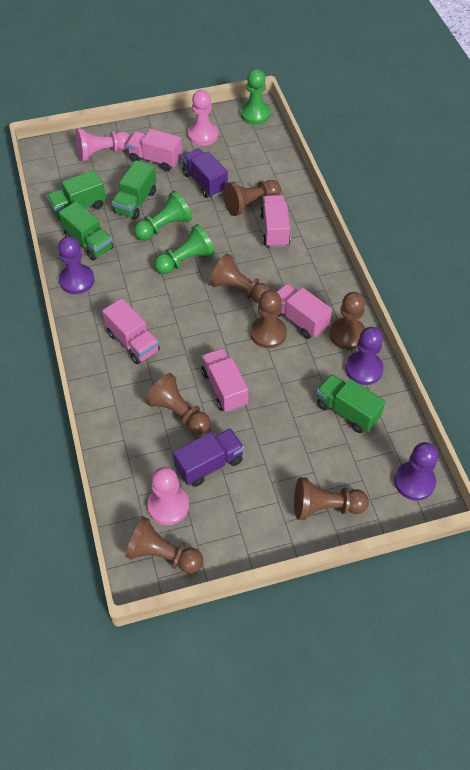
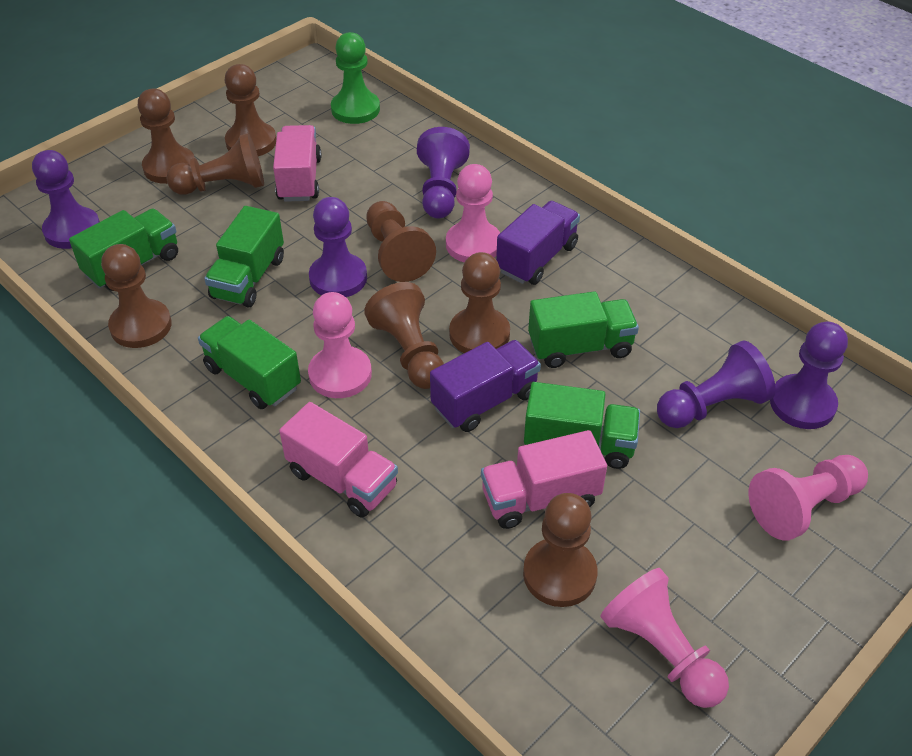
brown pawn: 7 -> 8
green pawn: 3 -> 1
green truck: 4 -> 5
pink pawn: 3 -> 4
pink truck: 5 -> 3
purple pawn: 3 -> 5

